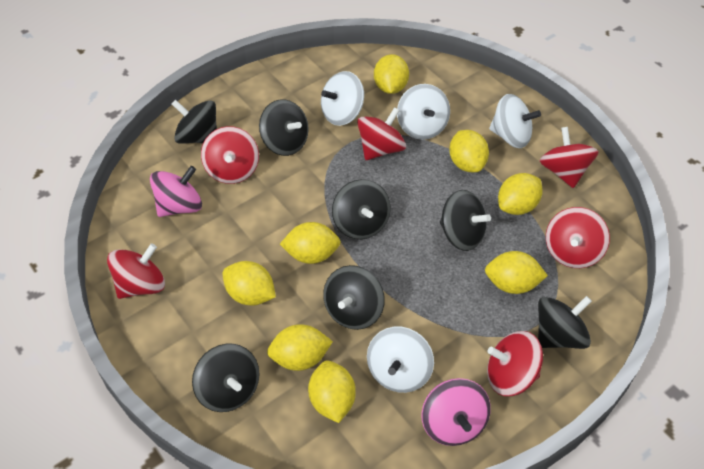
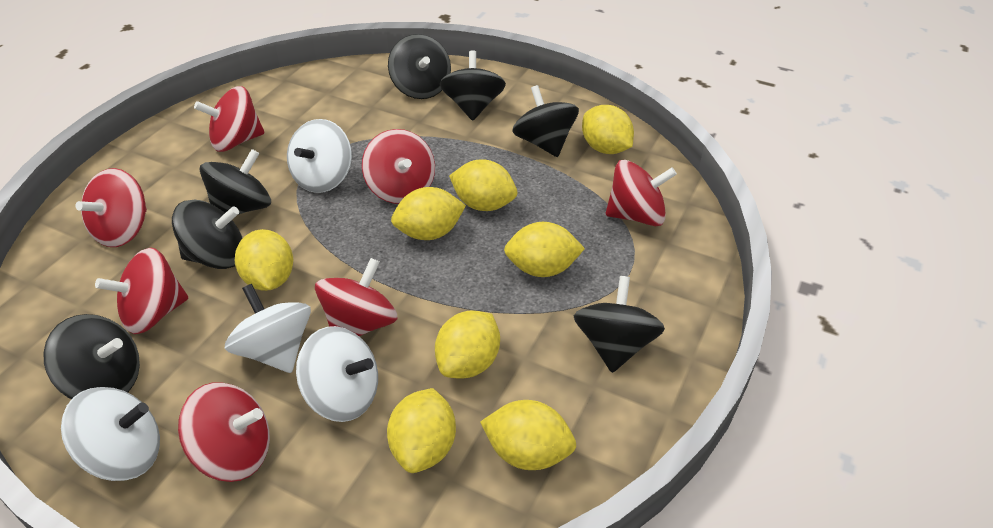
pink spinning top: 2 -> 0
red spinning top: 6 -> 7

